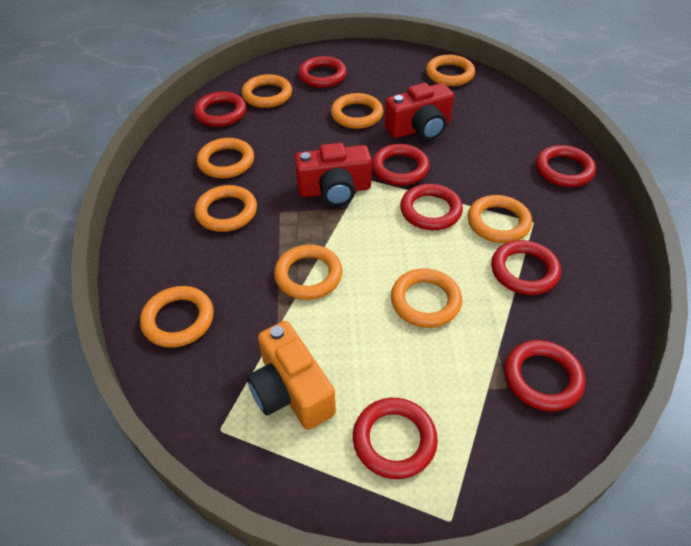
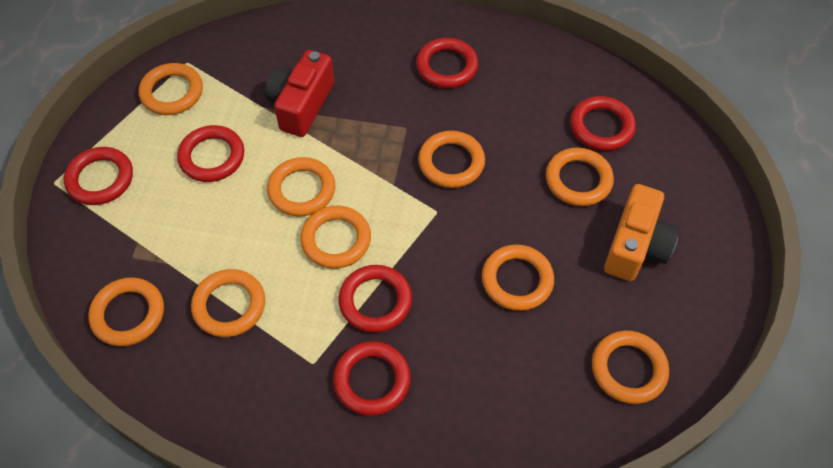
red camera: 2 -> 1
red ring: 8 -> 6

